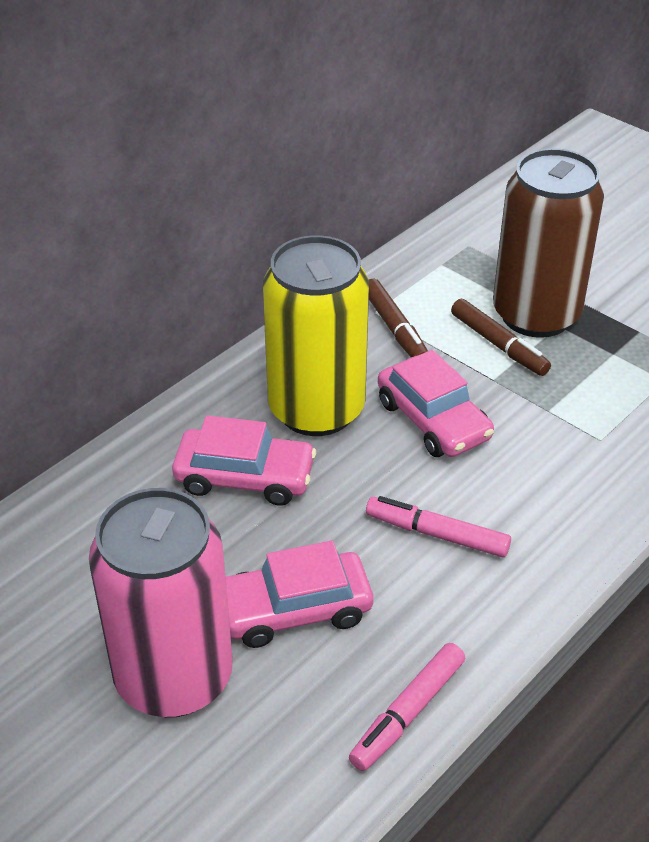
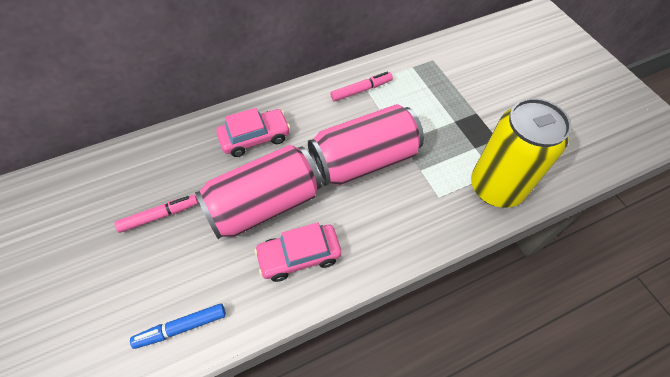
blue marker: 0 -> 1
brown can: 1 -> 0
brown marker: 2 -> 0
pink can: 1 -> 2
pink car: 3 -> 2

